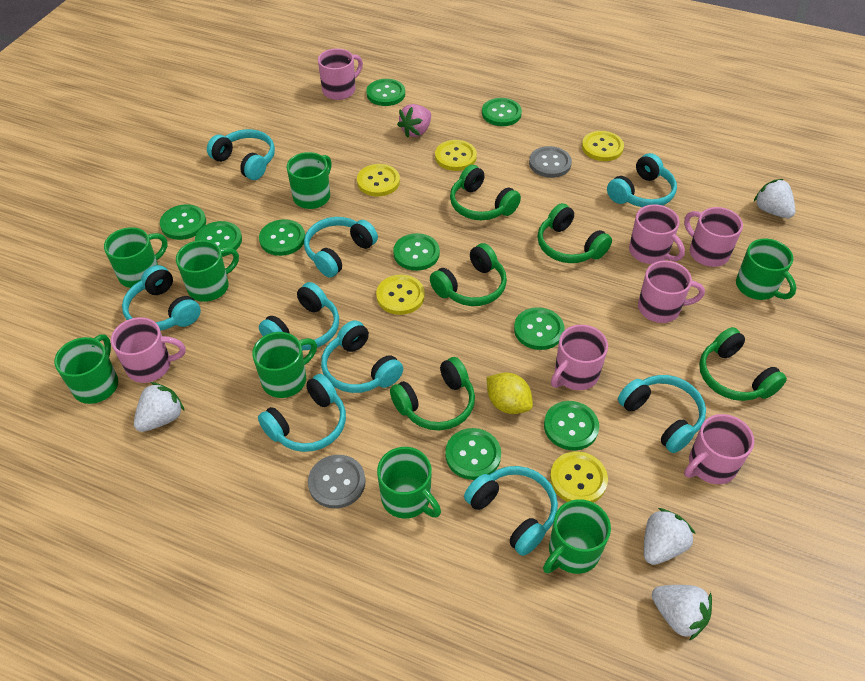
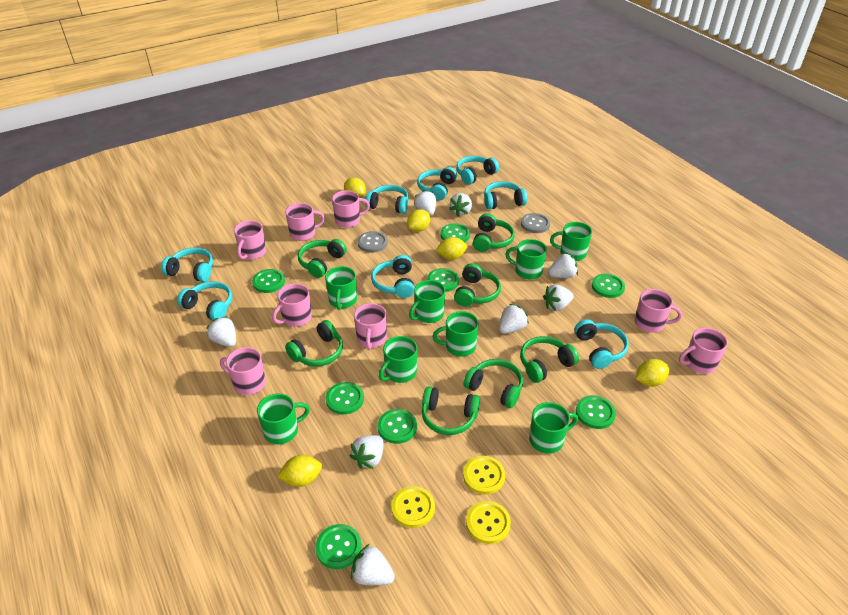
green button: 9 -> 8
green headphones: 5 -> 7
pink mug: 7 -> 8
pink strawberry: 1 -> 0
turquoise headphones: 9 -> 8
white strawberry: 4 -> 8
yellow button: 5 -> 3
yellow lemon: 1 -> 5

